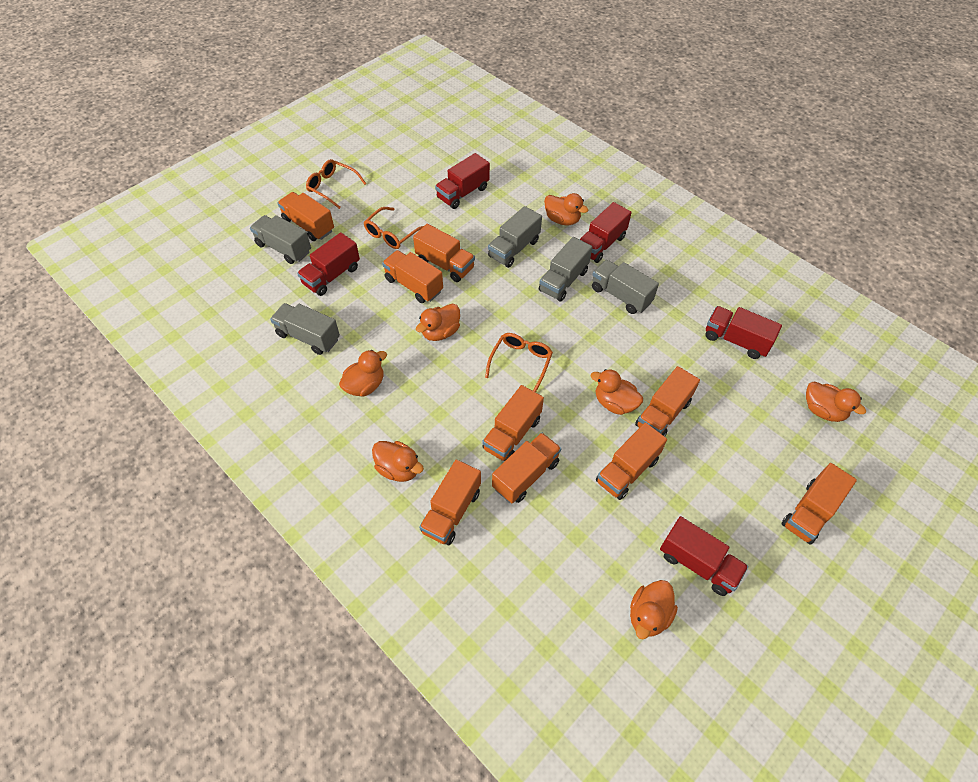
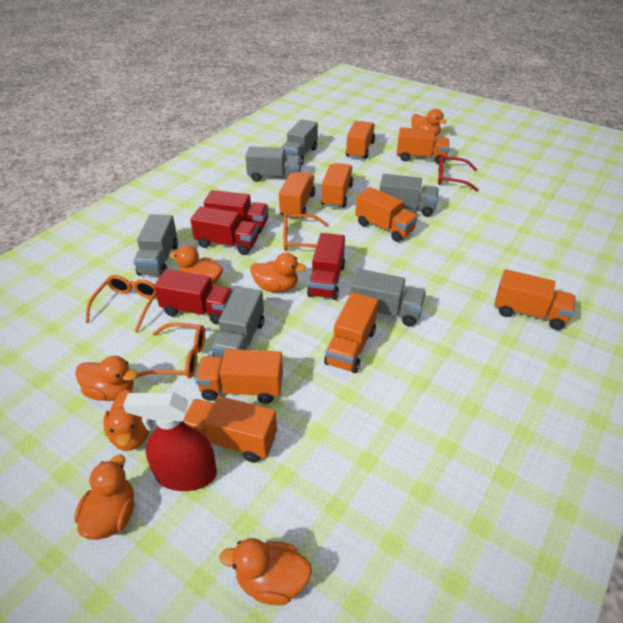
grey truck: 5 -> 6
red glasses: 0 -> 1
red spray bottle: 0 -> 1
red truck: 5 -> 4

